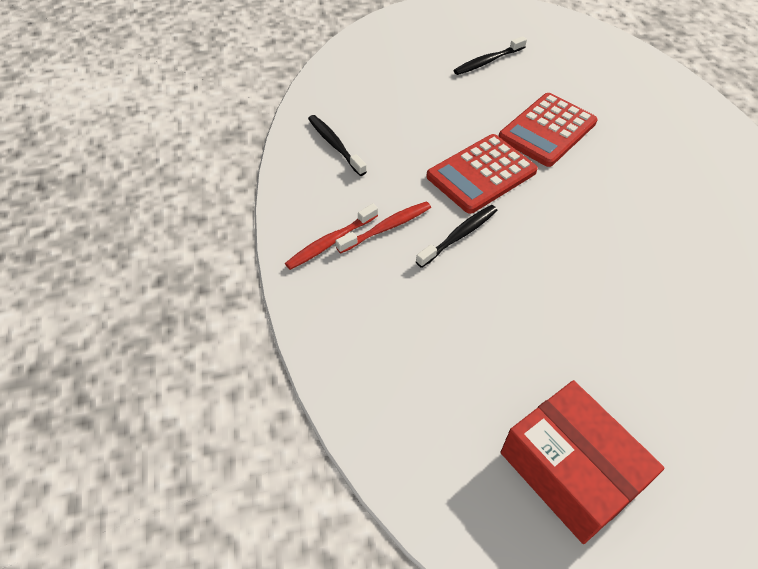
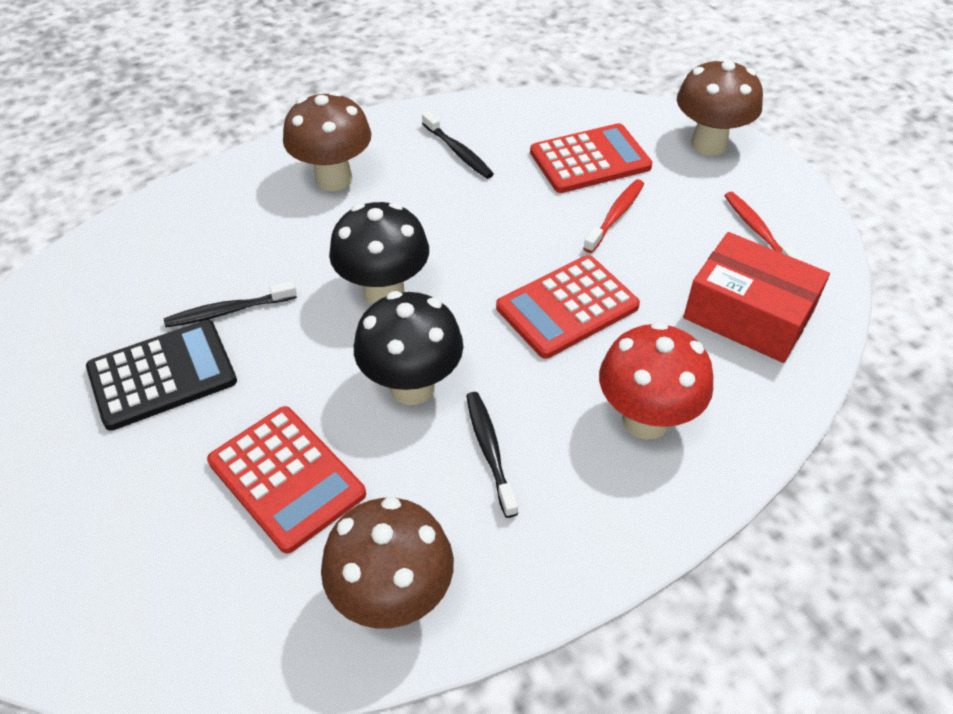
black calculator: 0 -> 1
black mushroom: 0 -> 2
brown mushroom: 0 -> 3
red calculator: 2 -> 3
red mushroom: 0 -> 1

